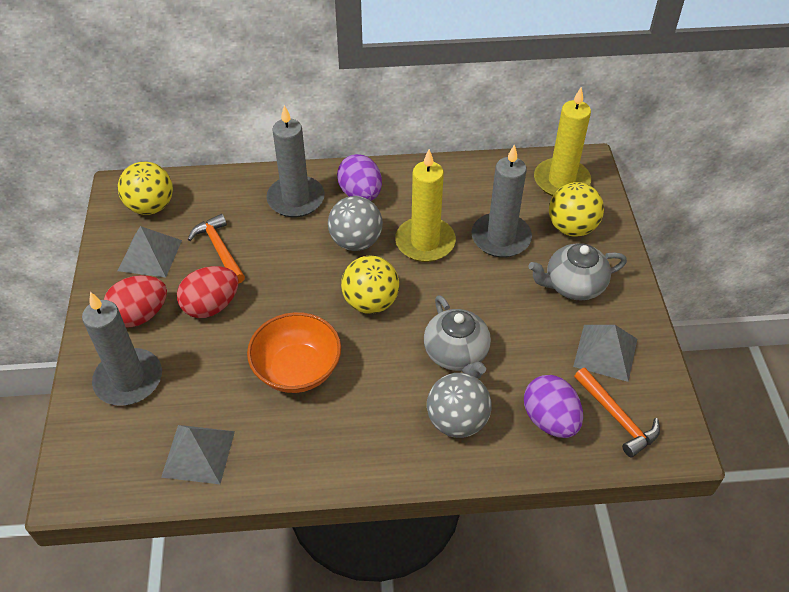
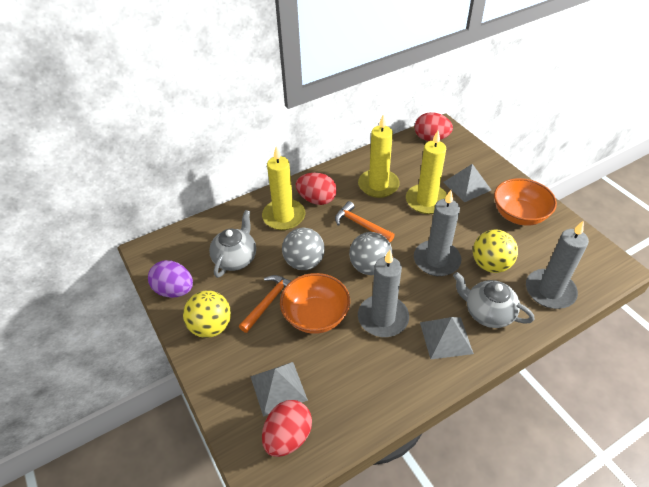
orange bowl: 1 -> 2
purple egg: 2 -> 1
red egg: 2 -> 3
yellow ball: 3 -> 2
yellow candle: 2 -> 3

